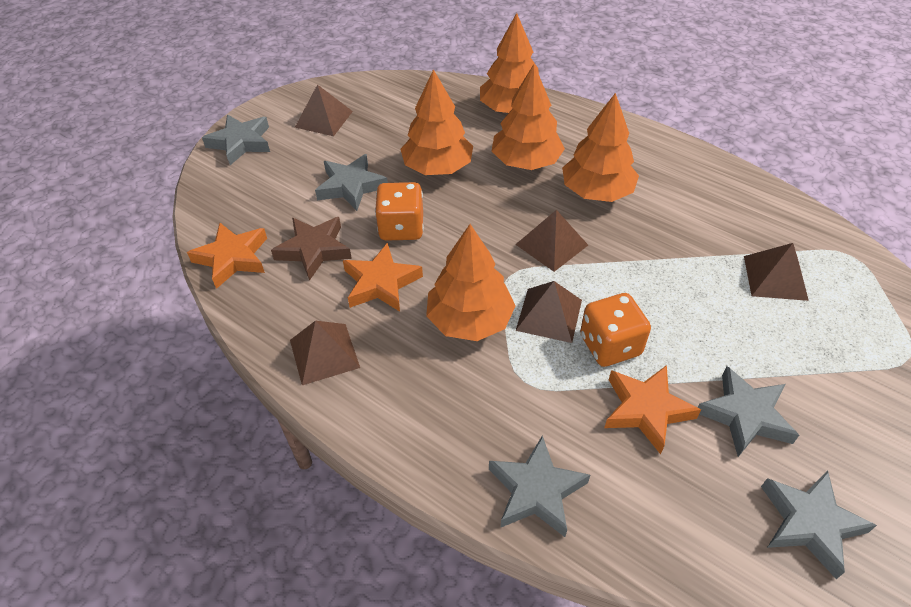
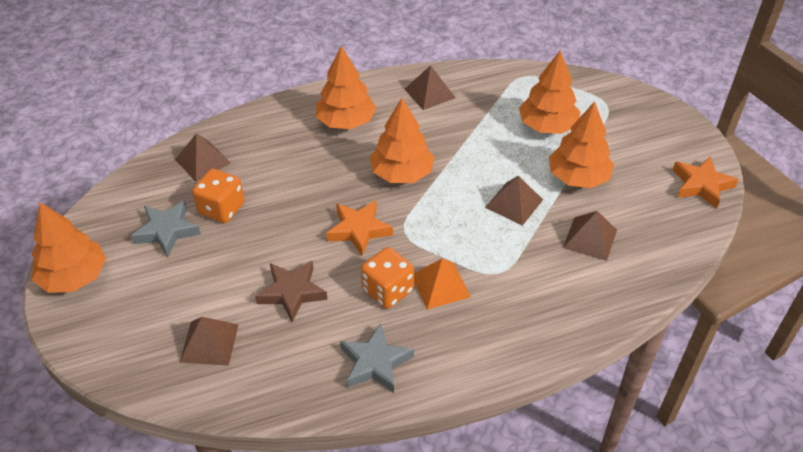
grey star: 5 -> 2
orange pyramid: 0 -> 1
orange star: 3 -> 2

